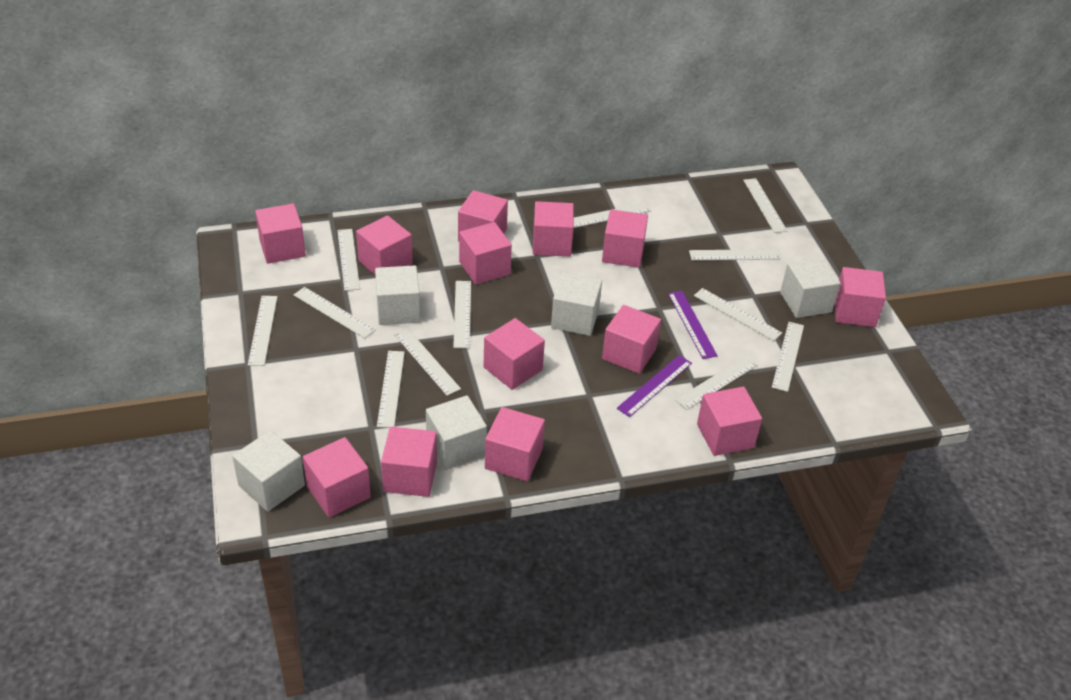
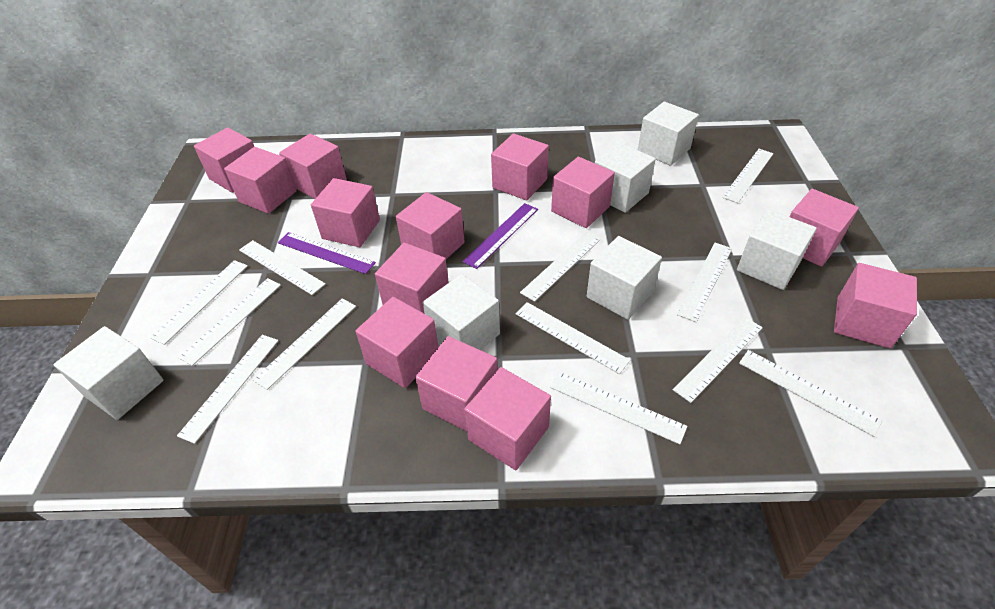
white cube: 5 -> 6

